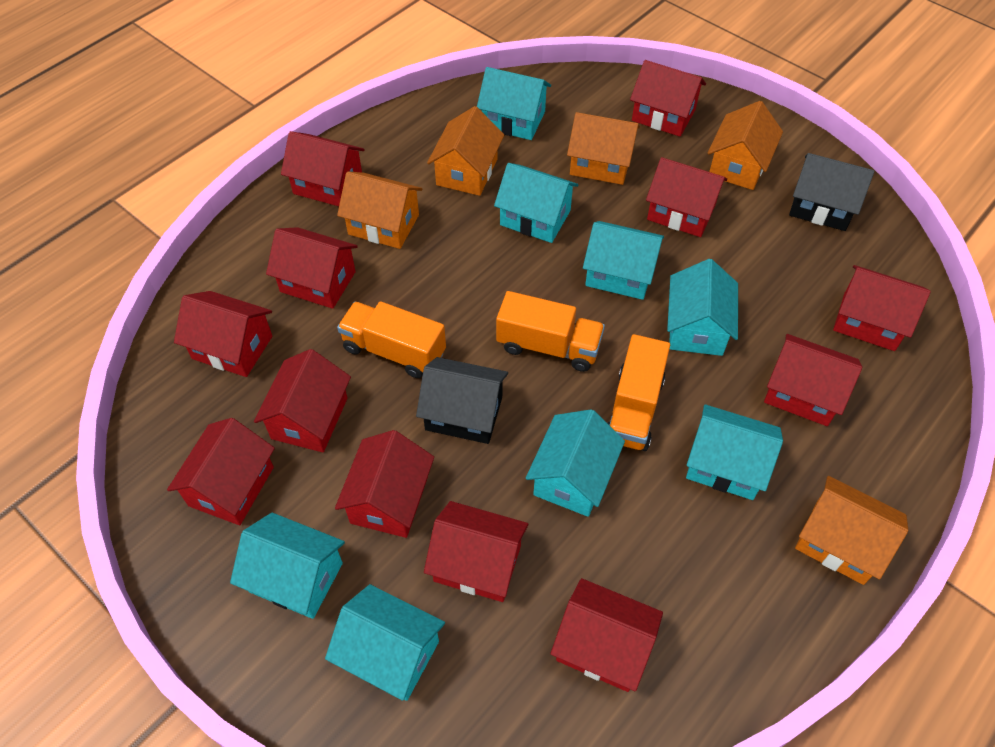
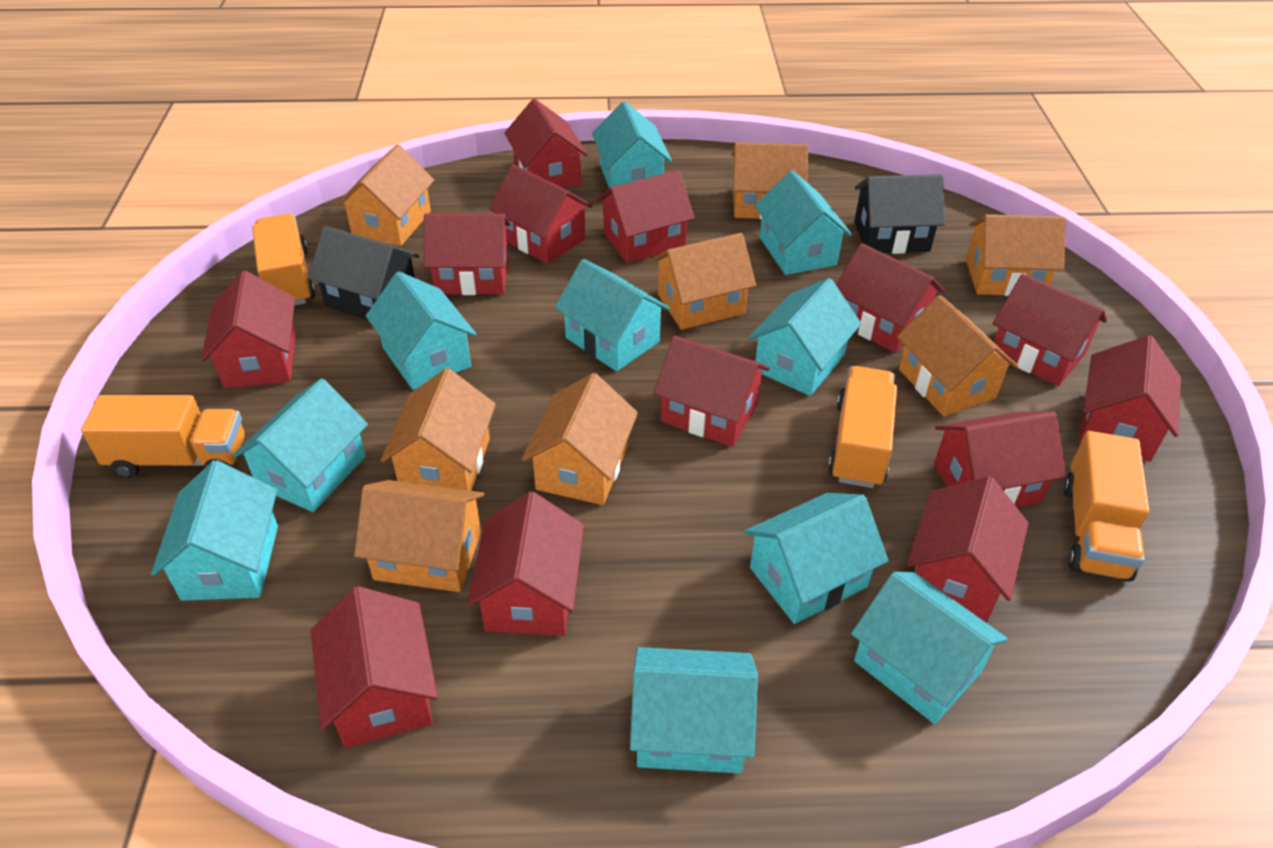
orange house: 5 -> 8
orange truck: 3 -> 4
red house: 12 -> 13
turquoise house: 8 -> 10

